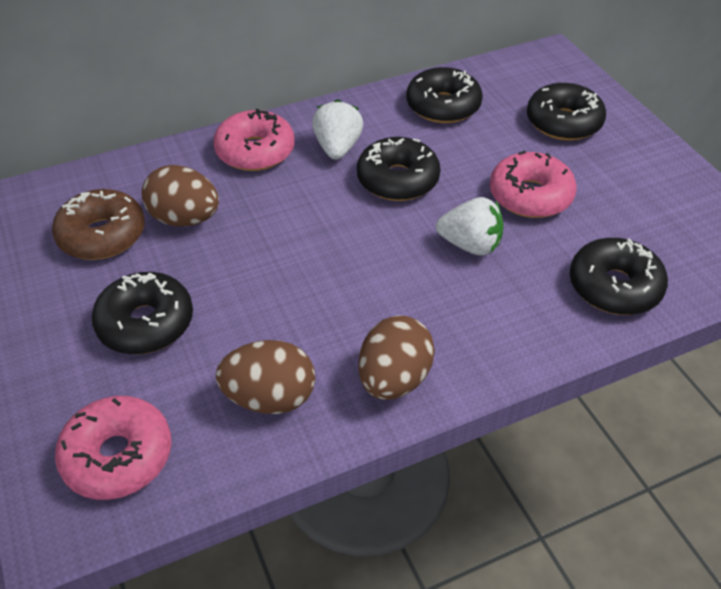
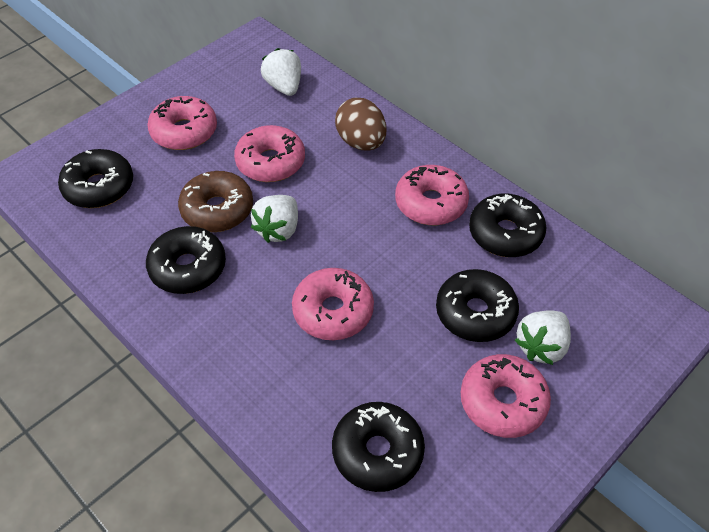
brown egg: 3 -> 1
pink donut: 3 -> 5
white strawberry: 2 -> 3

